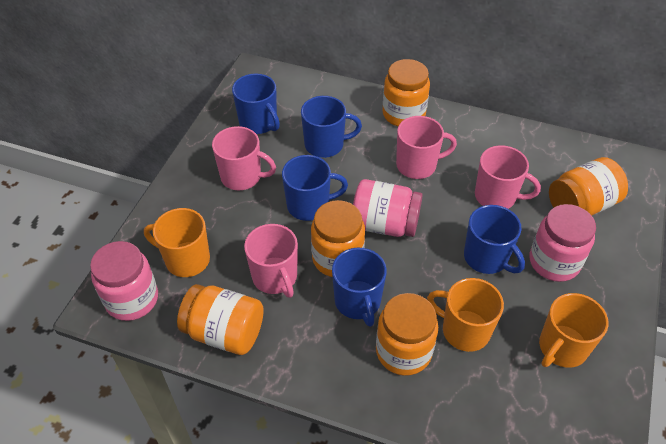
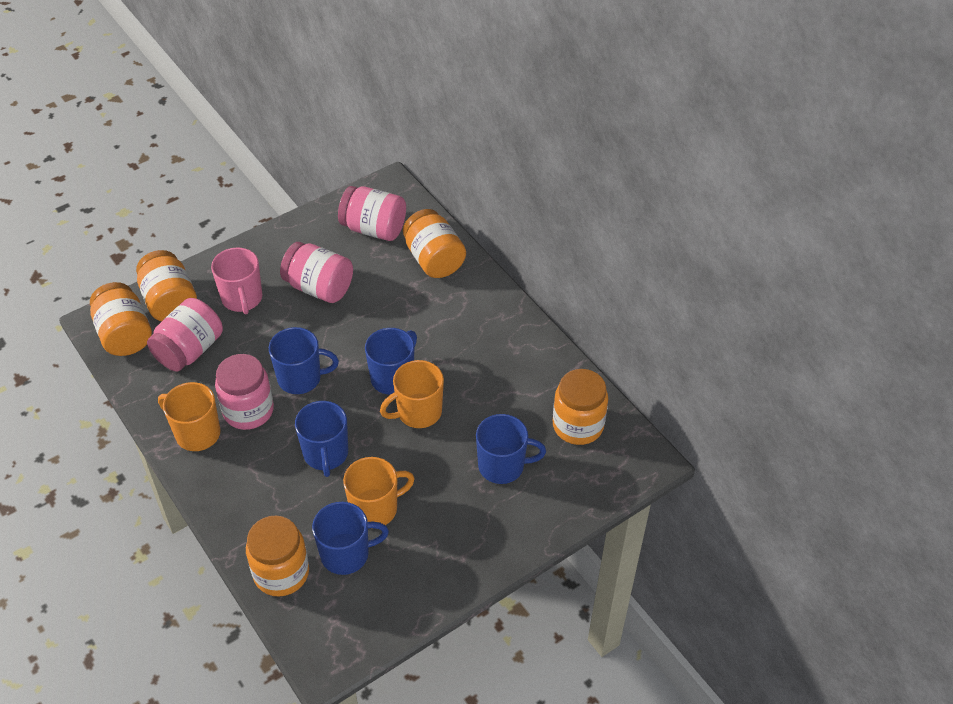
pink jar: 3 -> 4
pink mug: 4 -> 1

